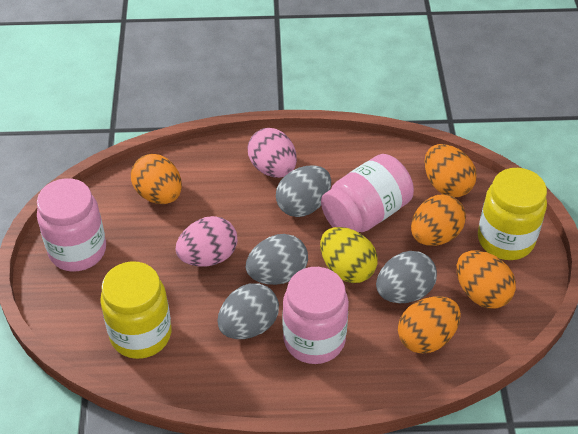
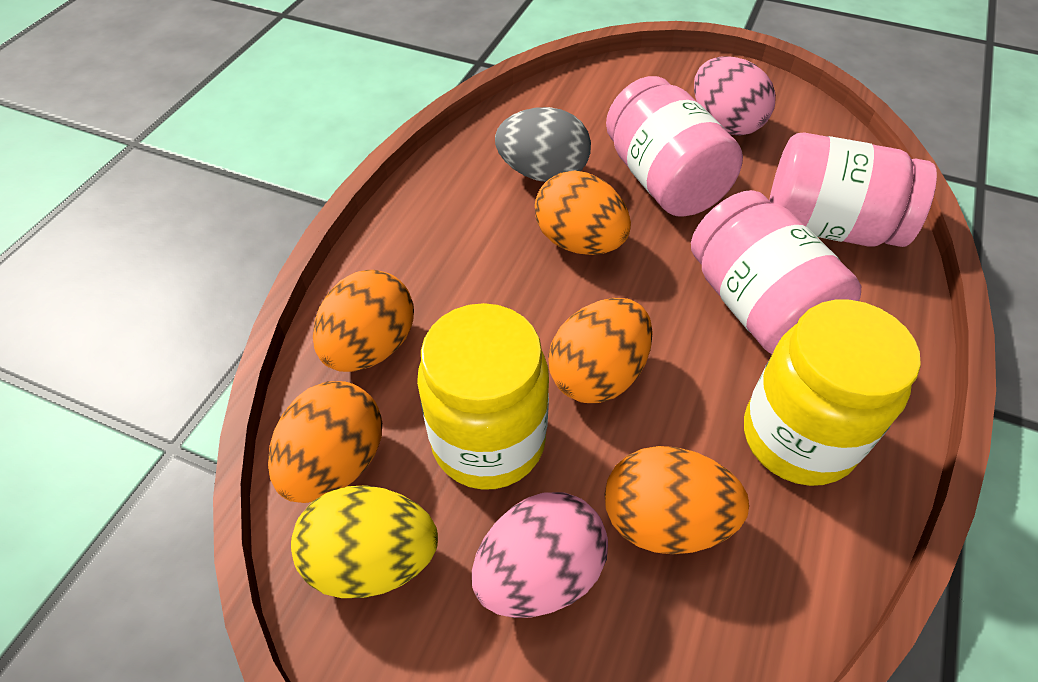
grey egg: 4 -> 1

